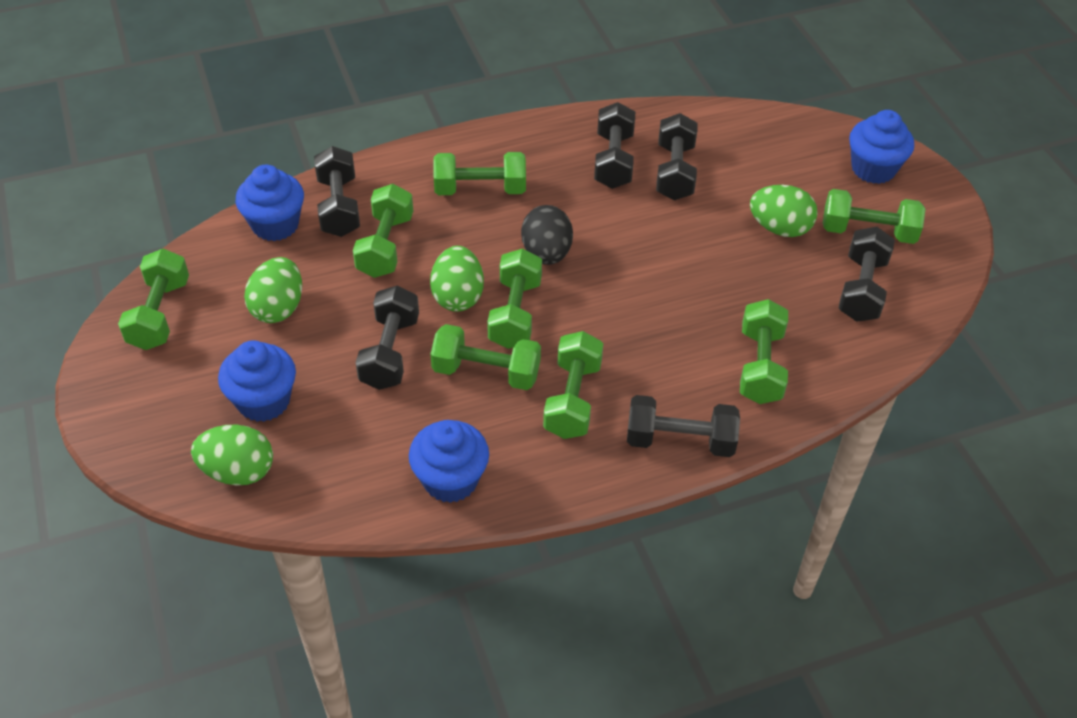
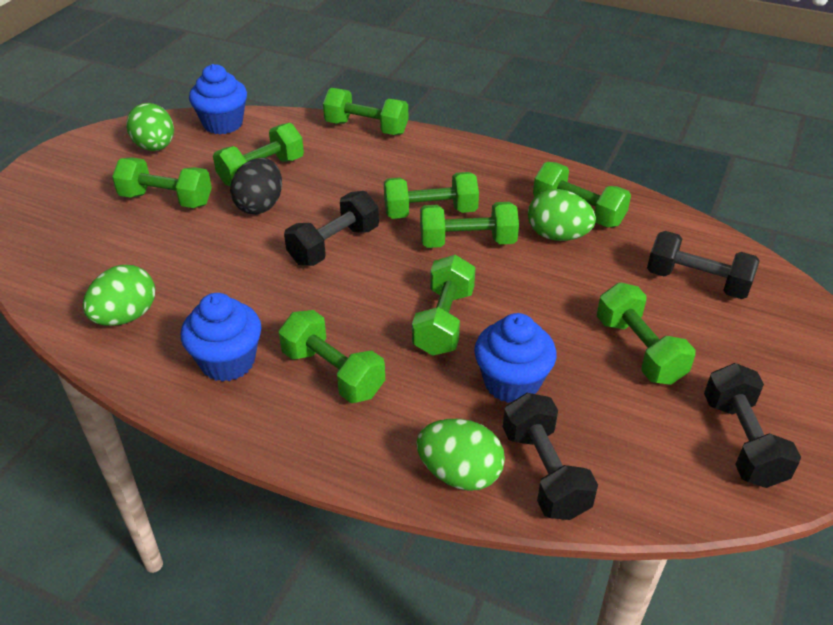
black dumbbell: 6 -> 4
blue cupcake: 4 -> 3
green dumbbell: 8 -> 9

